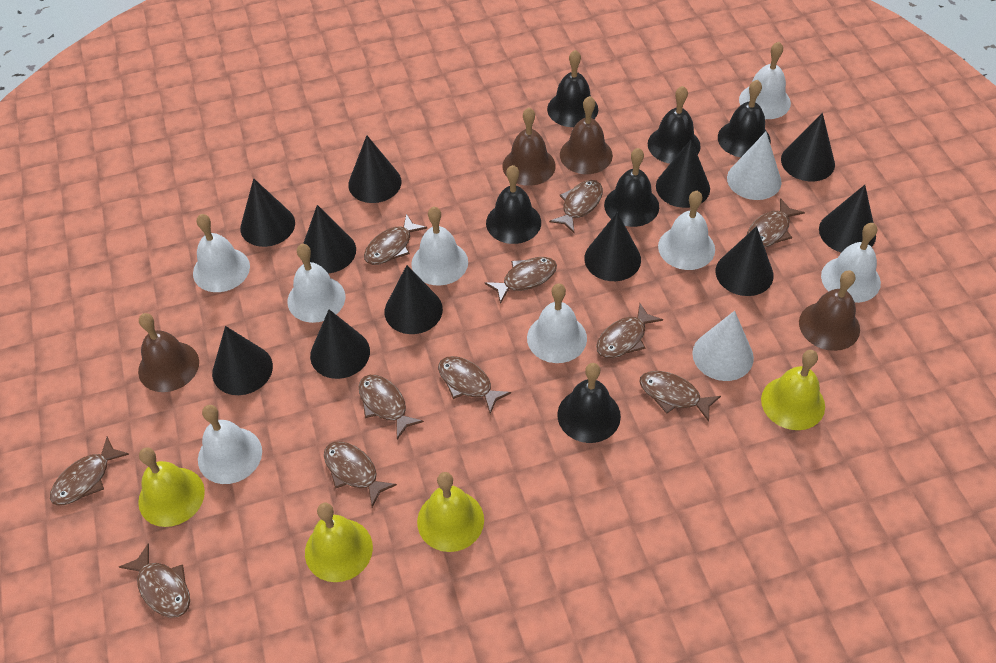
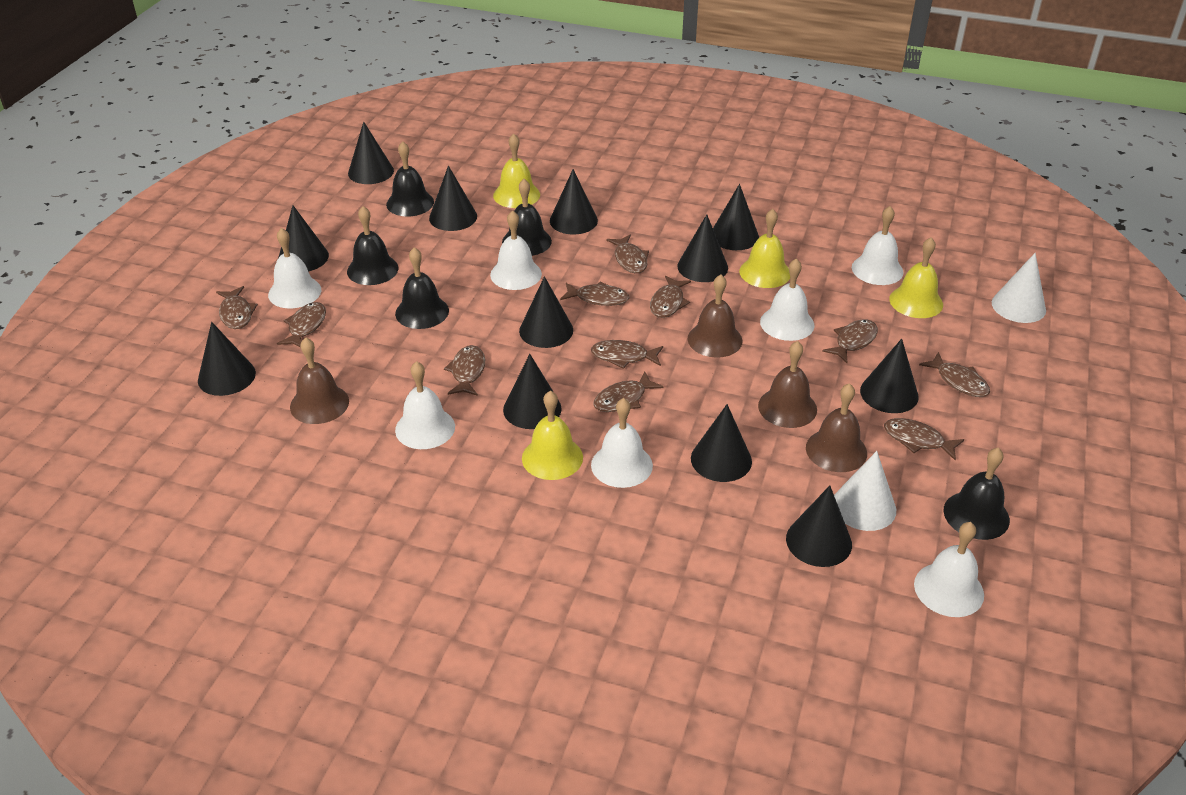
black bell: 6 -> 5
black cone: 11 -> 12
white bell: 8 -> 7

